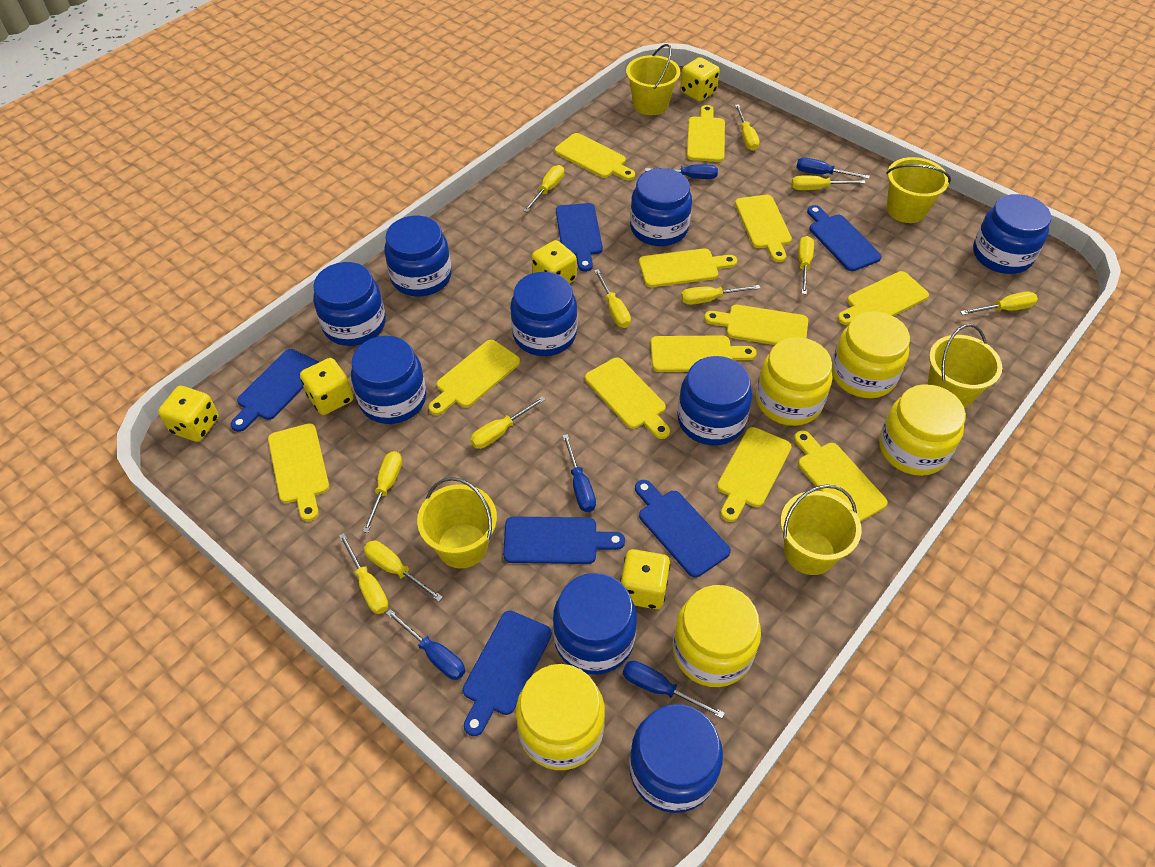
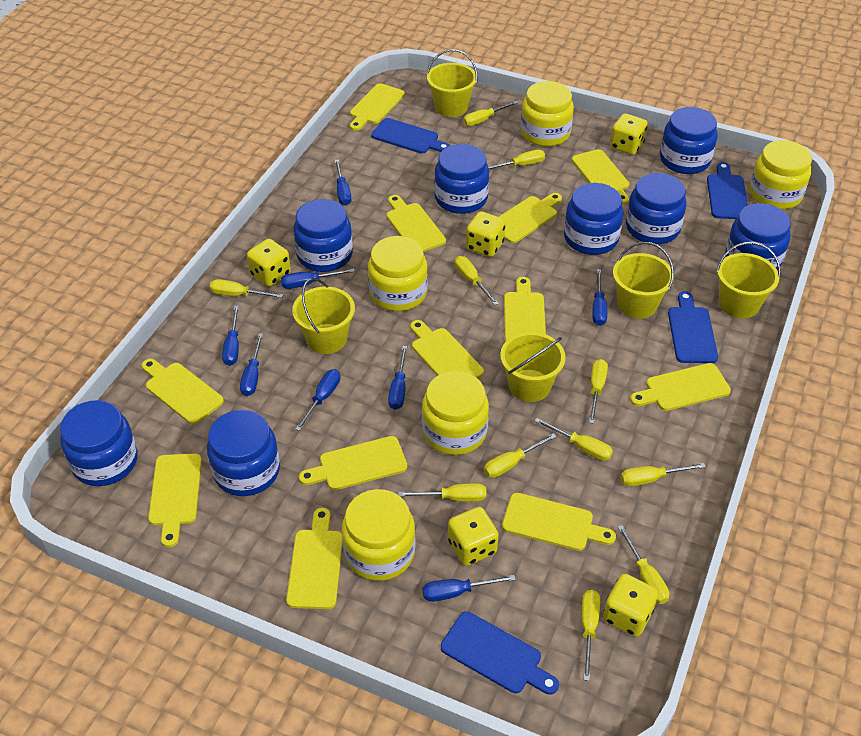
blue cutting board: 6 -> 4
blue jar: 9 -> 8
blue screwdriver: 5 -> 8

